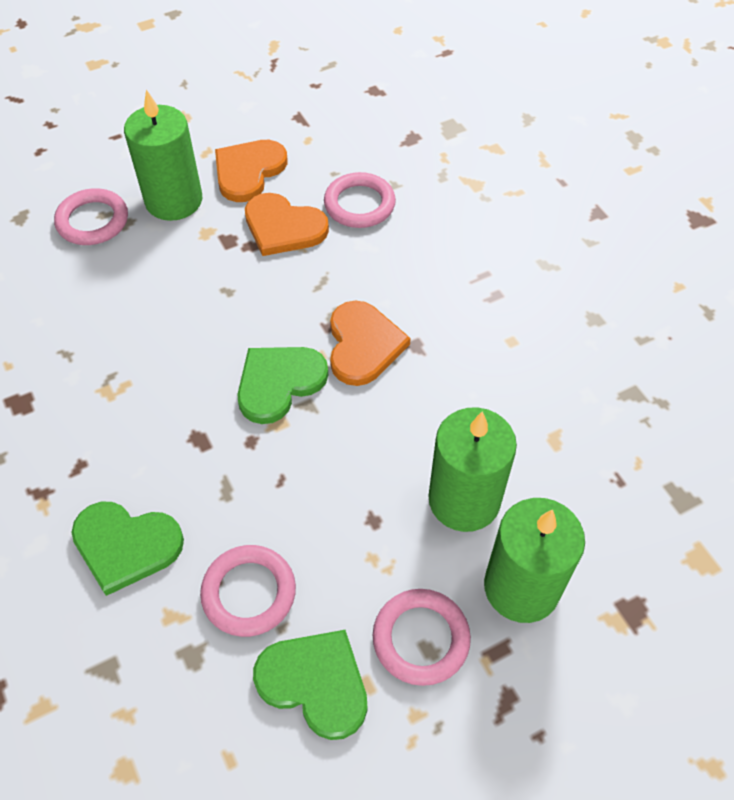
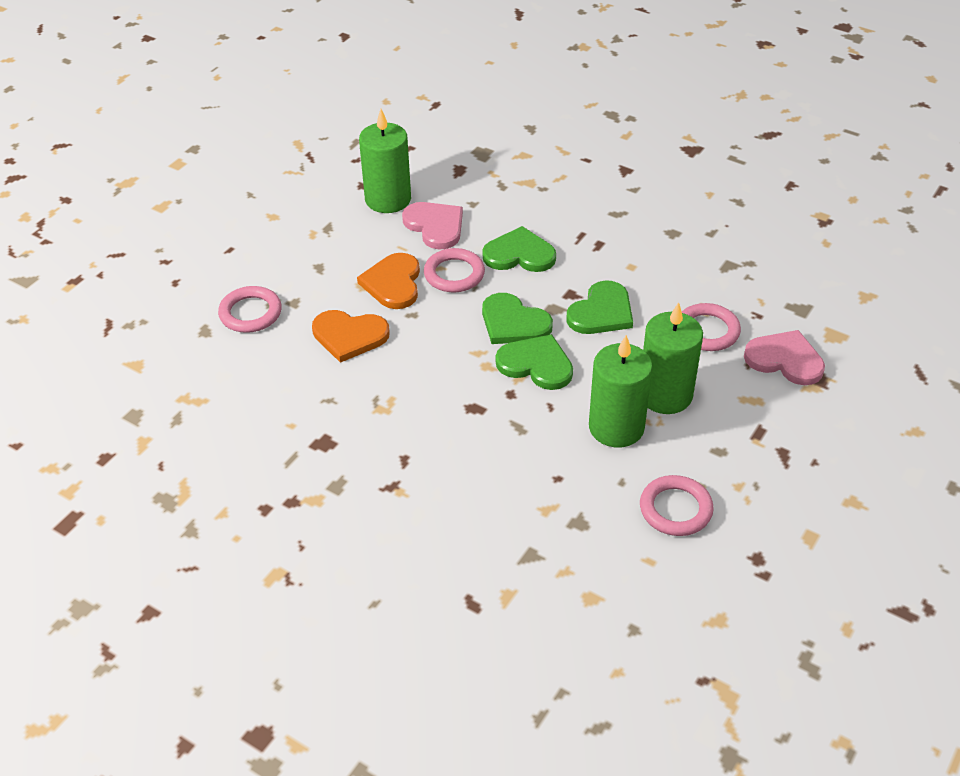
green heart: 3 -> 4
orange heart: 3 -> 2
pink heart: 0 -> 2

